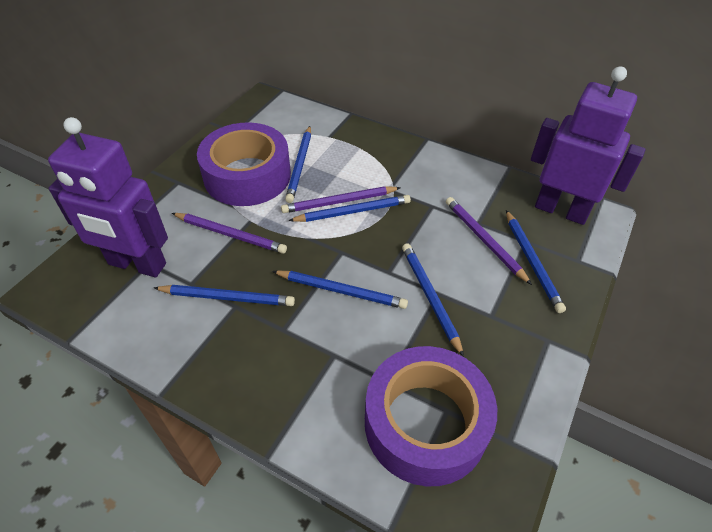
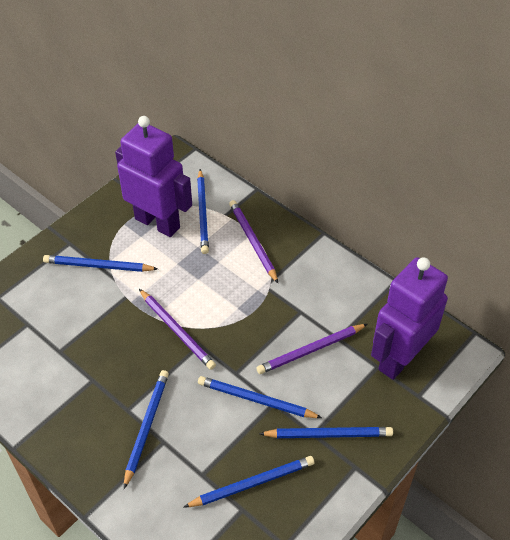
purple tape: 2 -> 0

